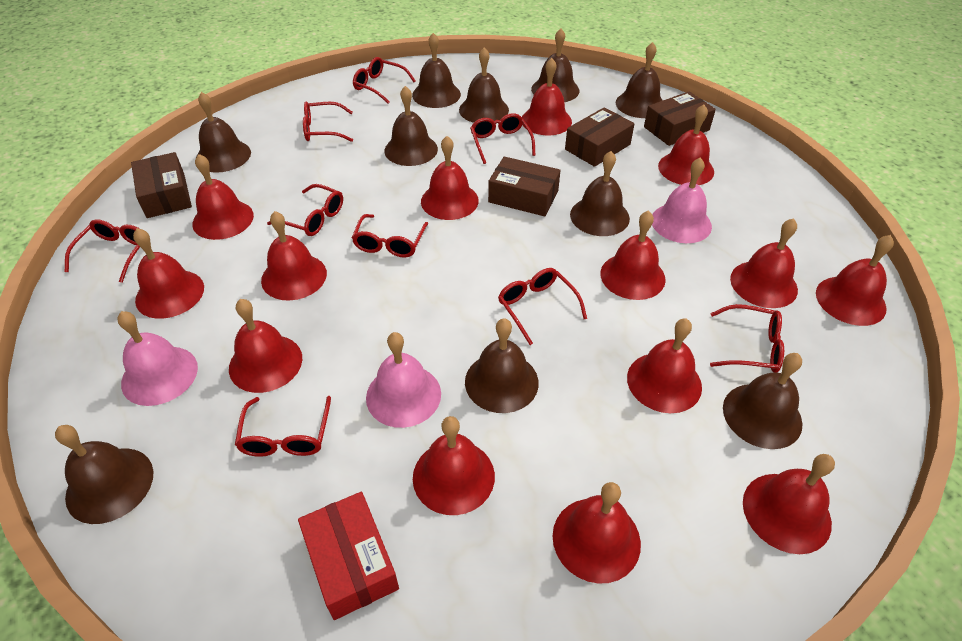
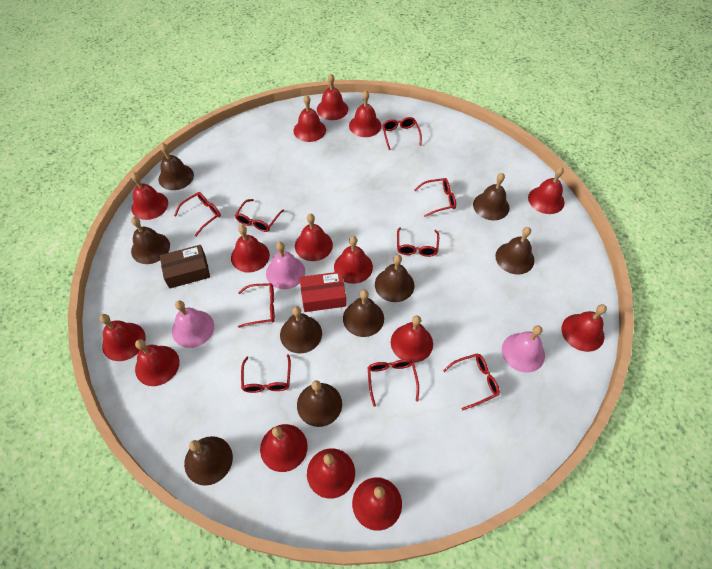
brown bell: 10 -> 9
brown box: 4 -> 1
red bell: 14 -> 15

